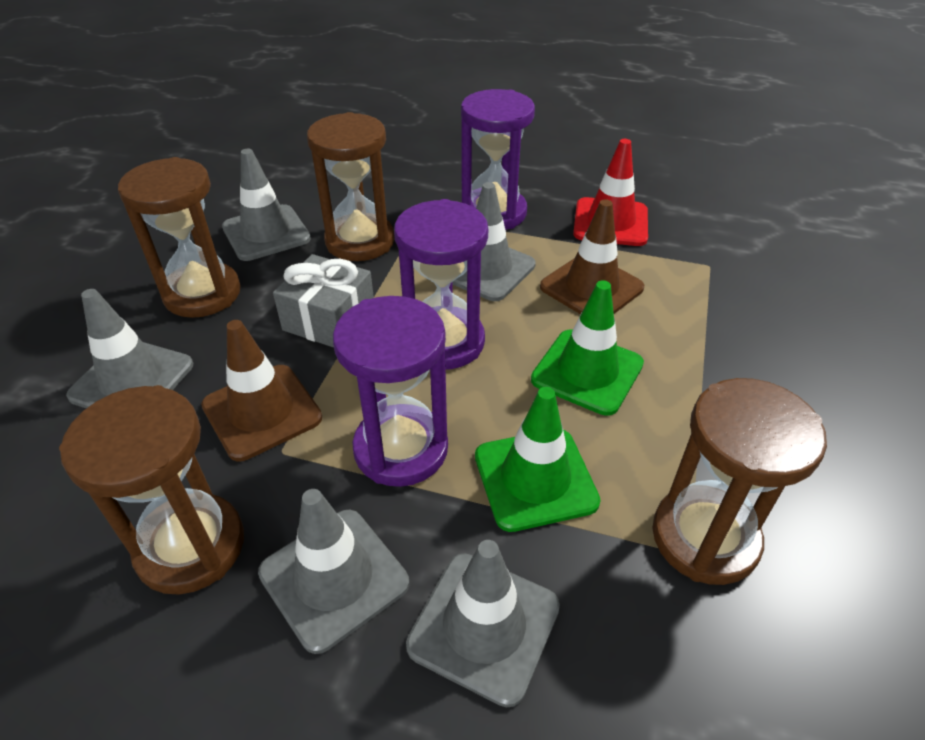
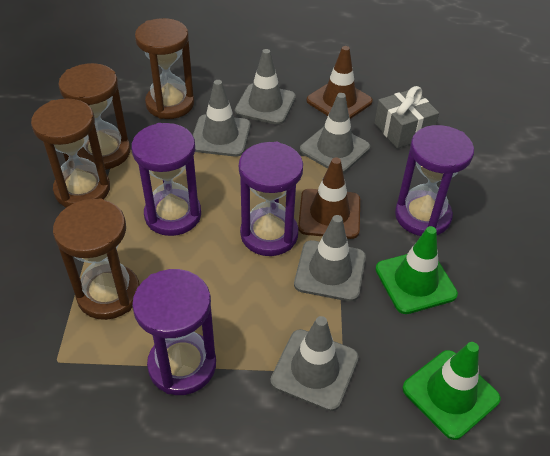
purple hourglass: 3 -> 4
red traffic cone: 1 -> 0

